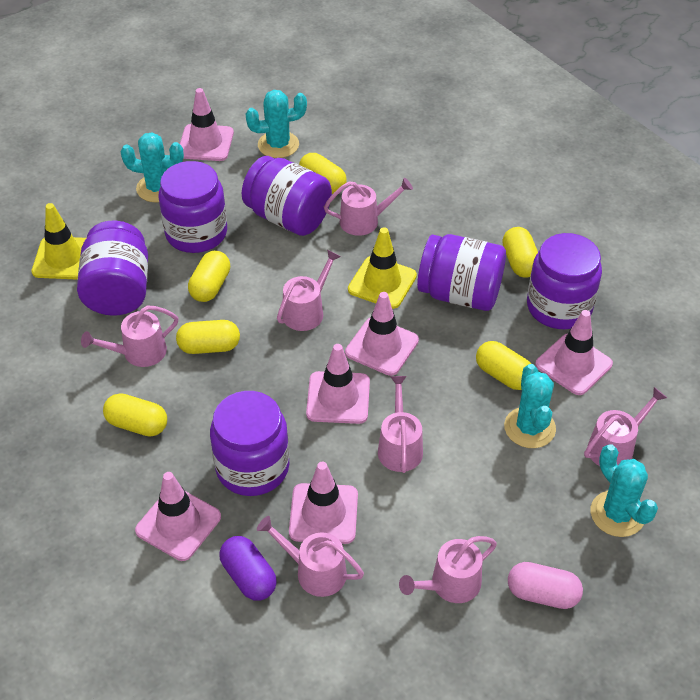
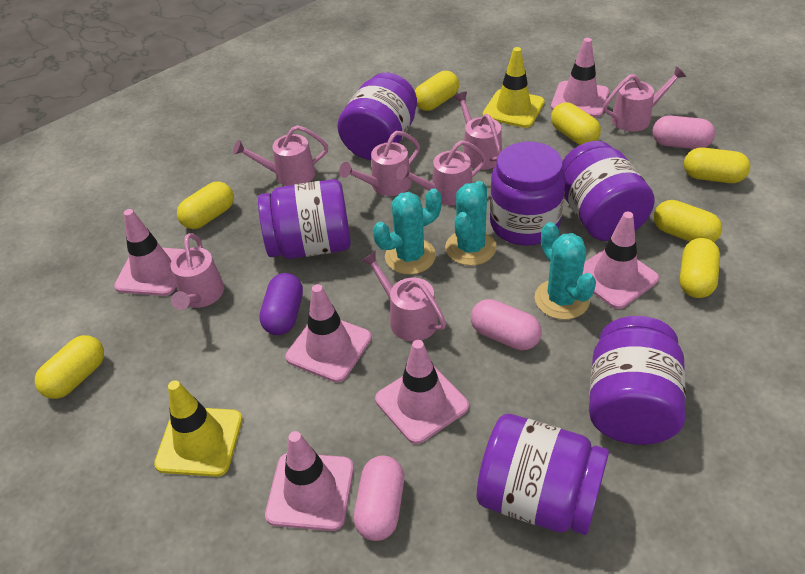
pink capsule: 1 -> 3
turquoise cactus: 4 -> 3
yellow capsule: 6 -> 7

